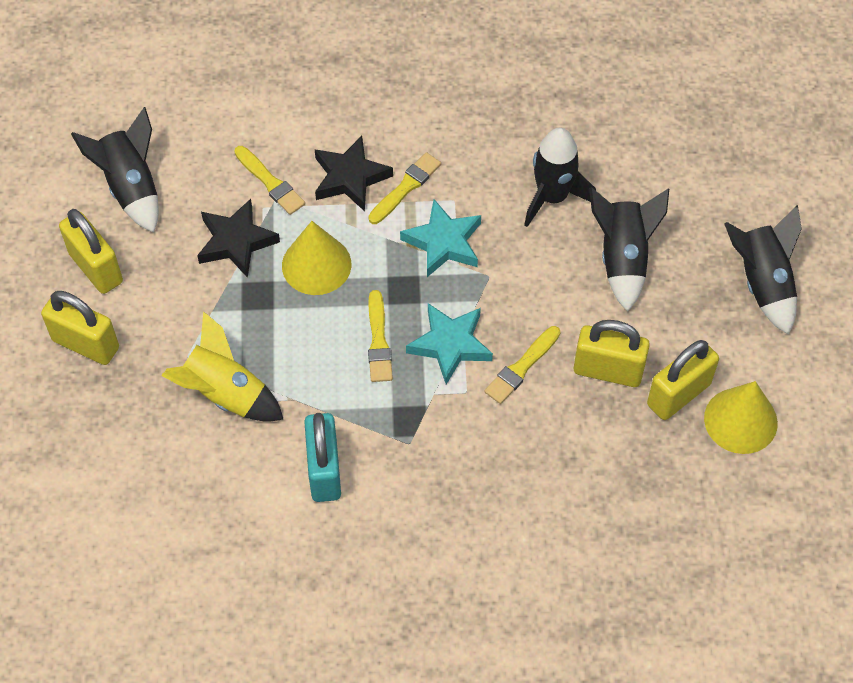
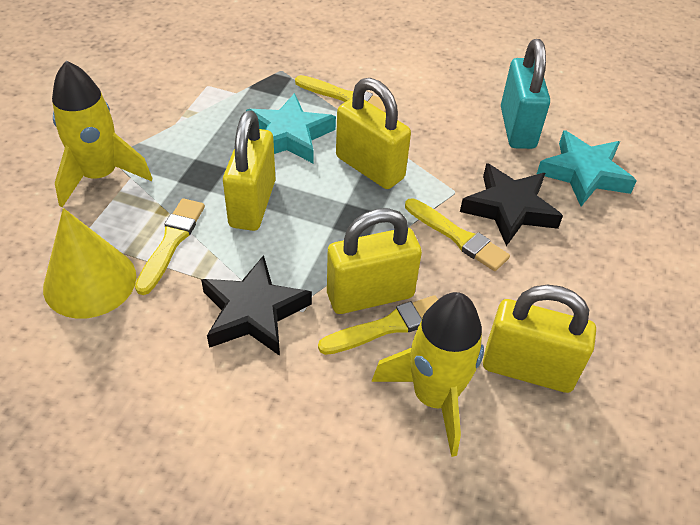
black rocket: 4 -> 0
yellow cone: 2 -> 1
yellow rocket: 1 -> 2

